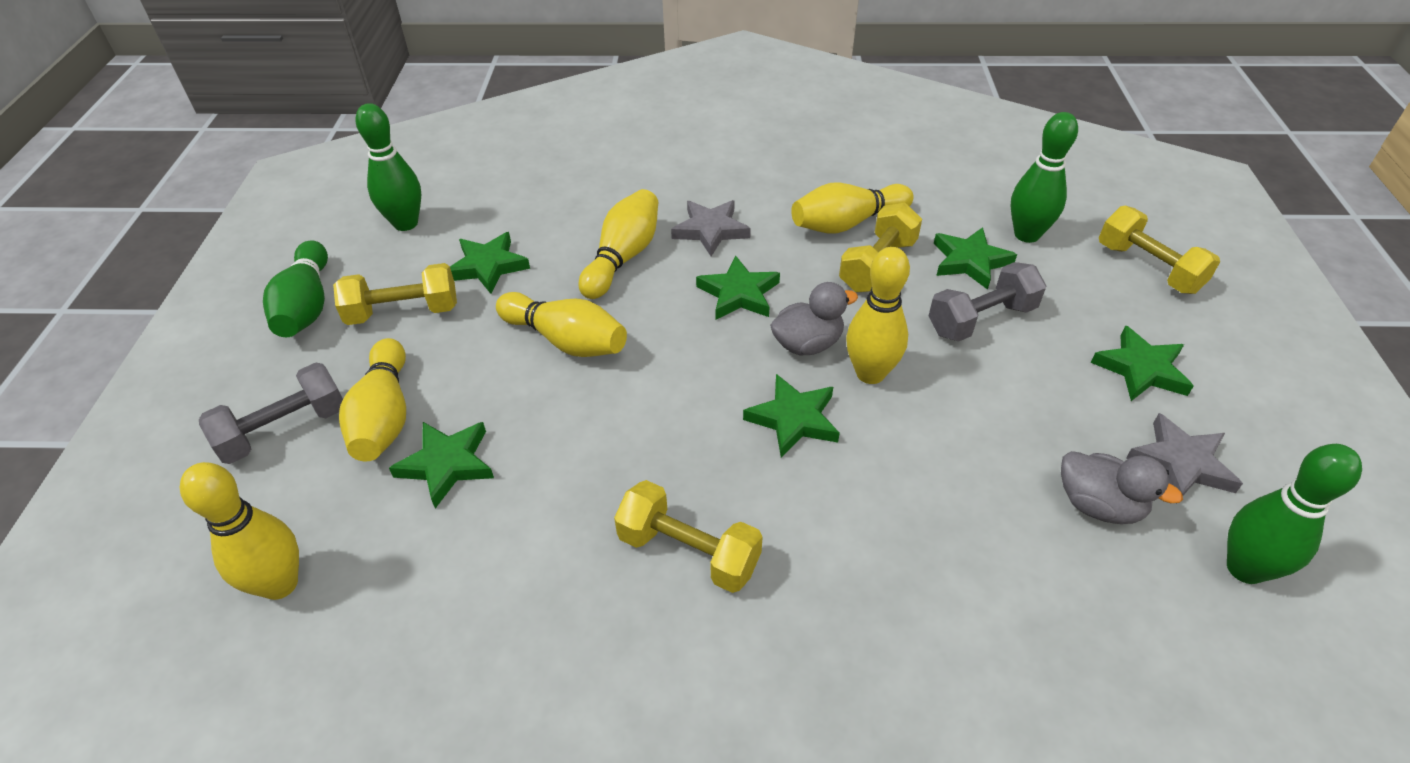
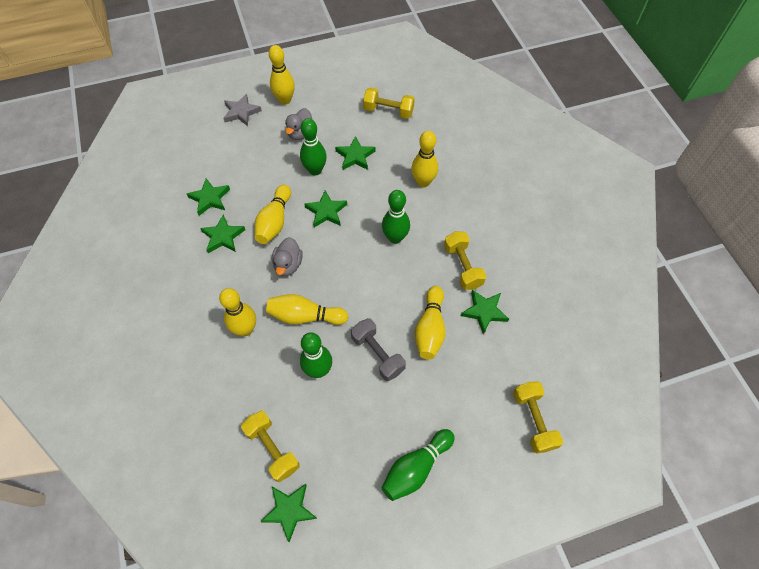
grey dumbbell: 2 -> 1
grey star: 2 -> 1

